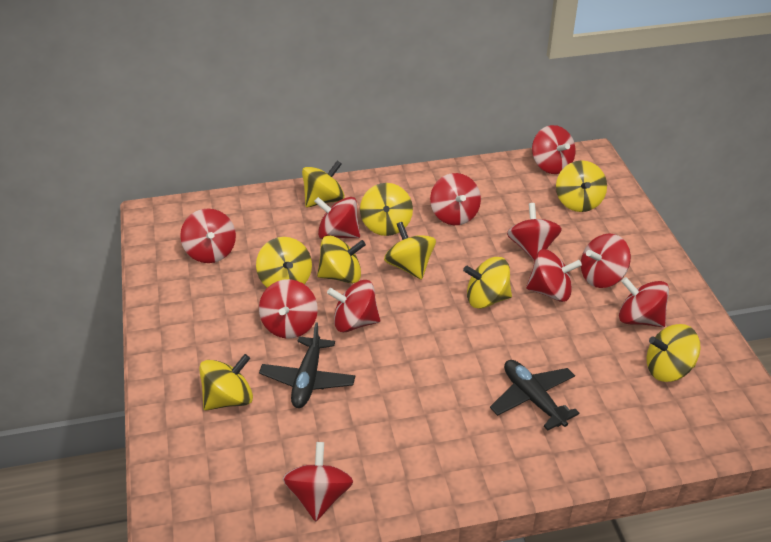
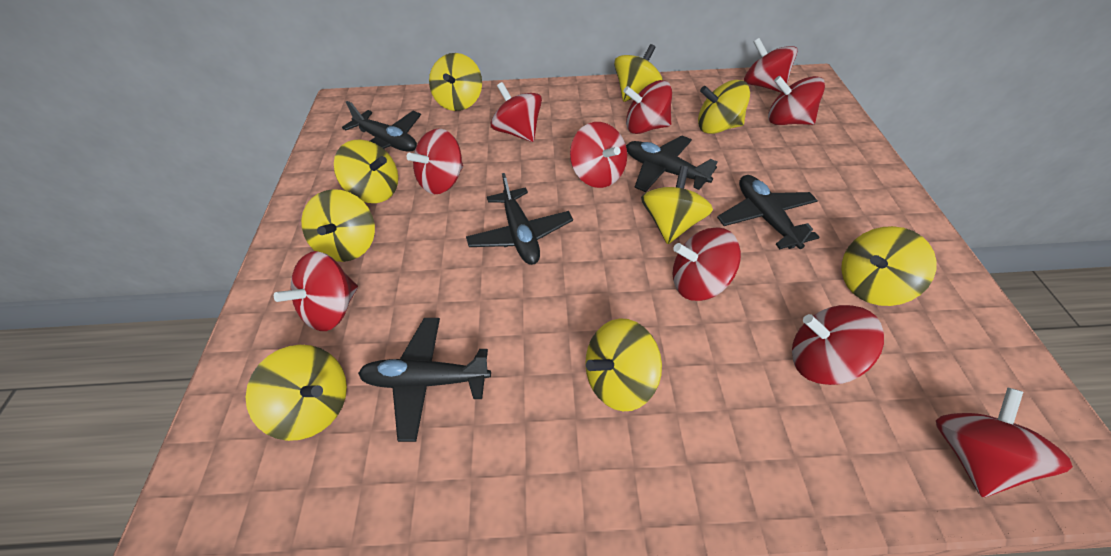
black plane: 2 -> 5
red spinning top: 11 -> 10

